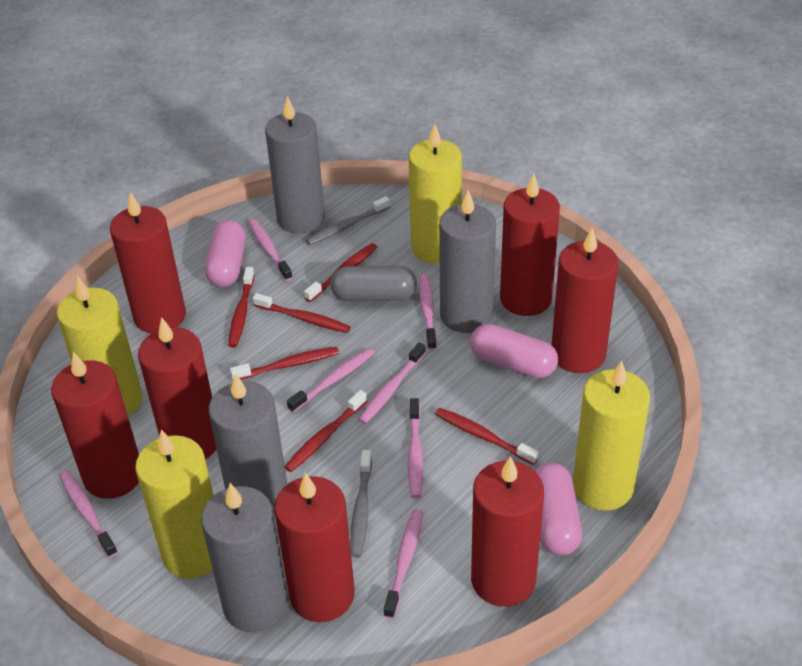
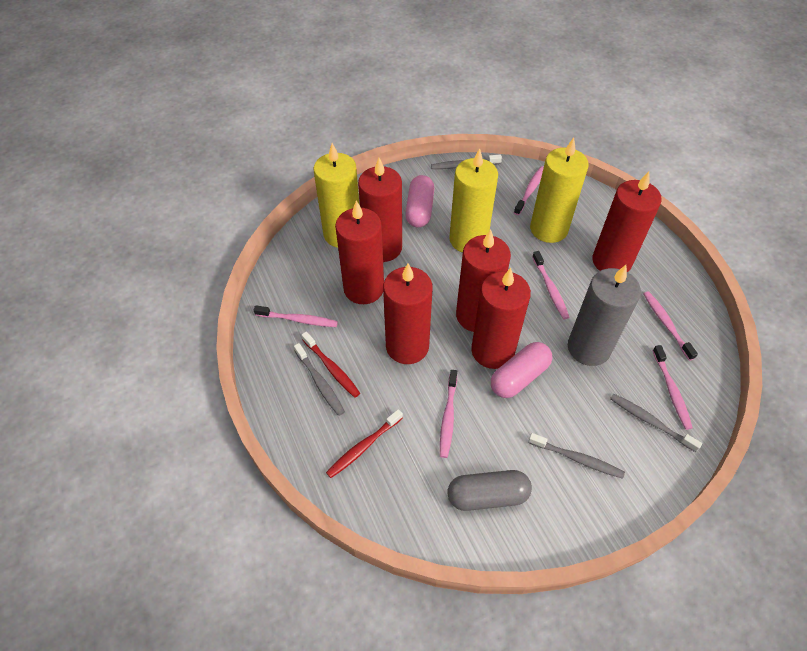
grey candle: 4 -> 1
grey toothbrush: 2 -> 4
pink capsule: 3 -> 2
pink toothbrush: 7 -> 6
red candle: 7 -> 6
red toothbrush: 6 -> 2
yellow candle: 4 -> 3

